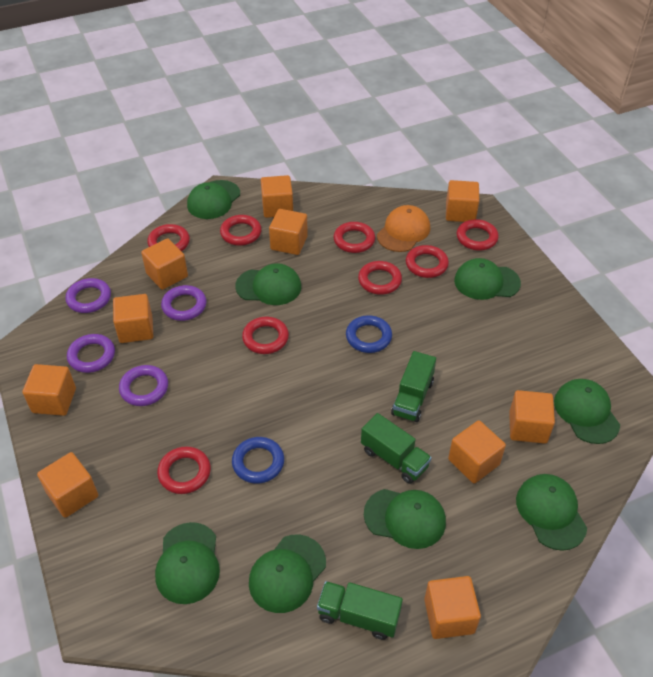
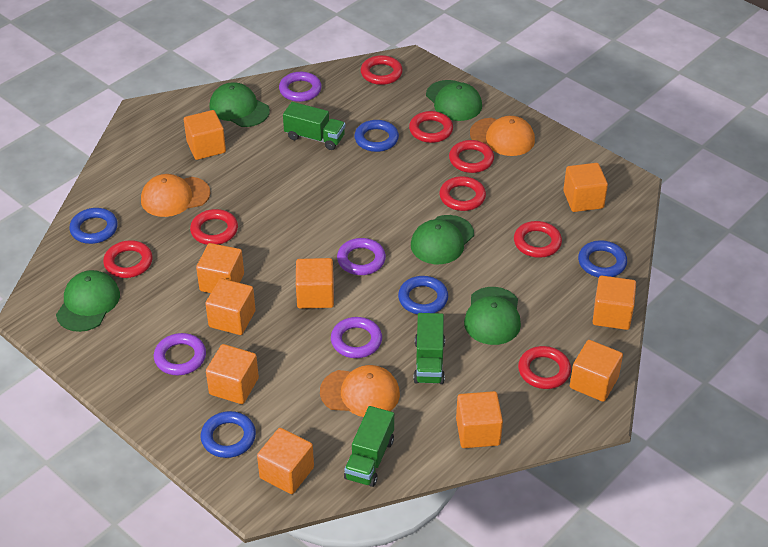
blue ring: 2 -> 5
green cap: 8 -> 5
orange cap: 1 -> 3

